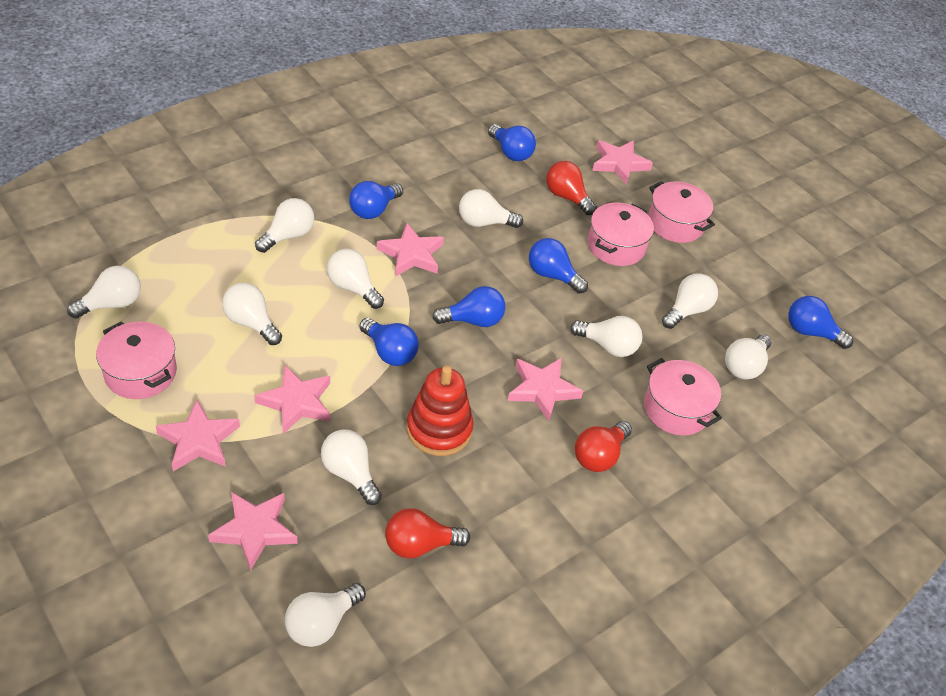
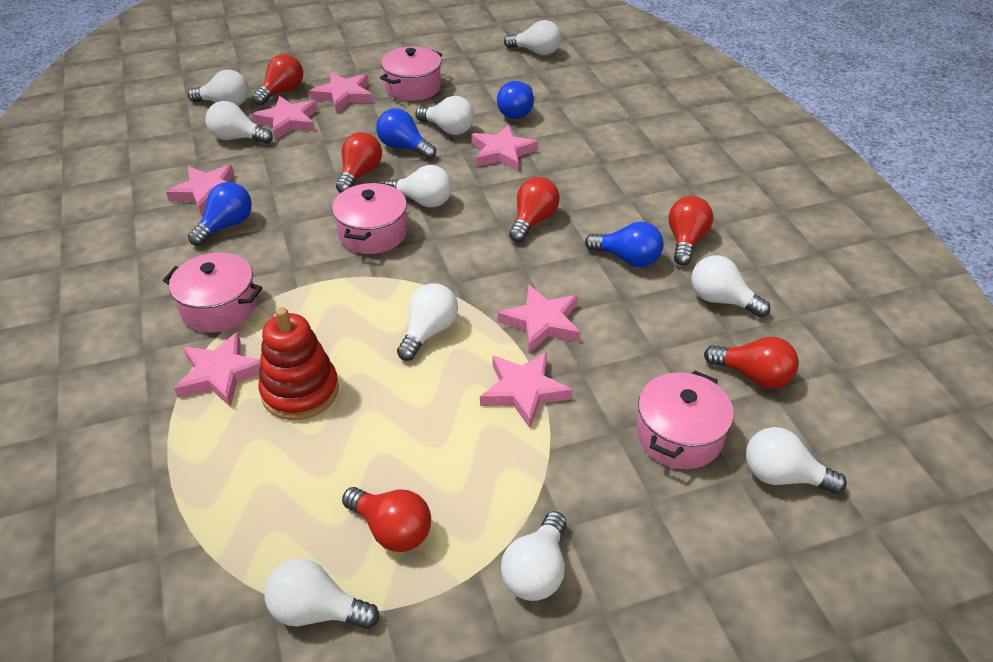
blue light bulb: 6 -> 4
pink star: 6 -> 7
red light bulb: 3 -> 6

